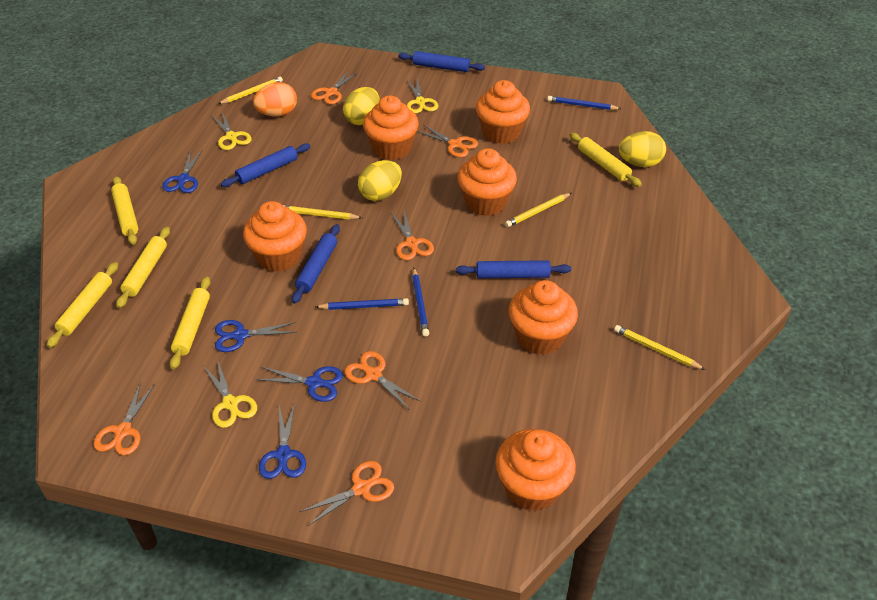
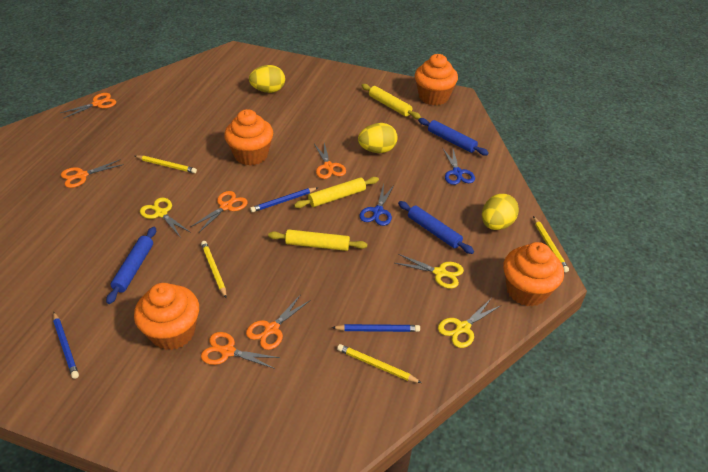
blue rolling pin: 4 -> 3
blue scissors: 4 -> 2
orange cupcake: 6 -> 4
orange egg: 1 -> 0
yellow rolling pin: 5 -> 3

